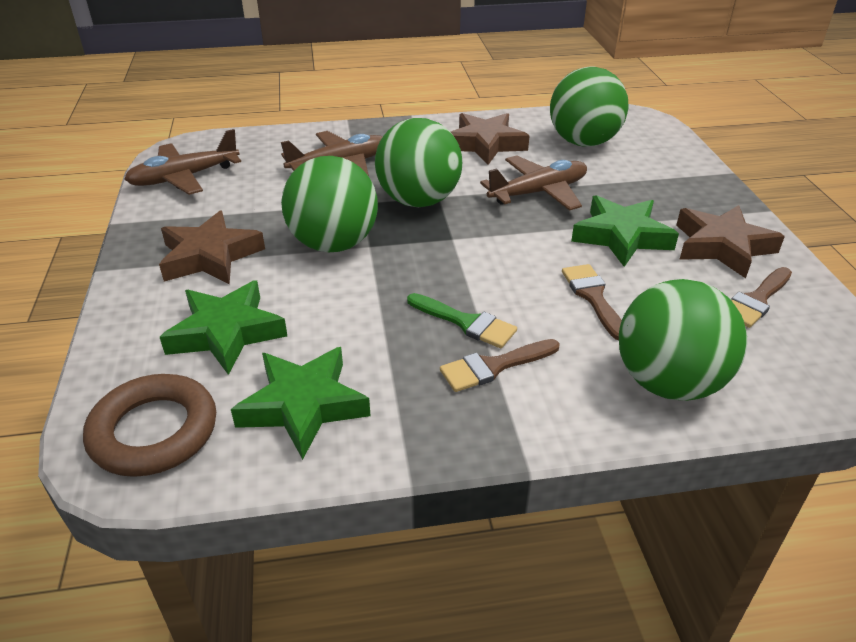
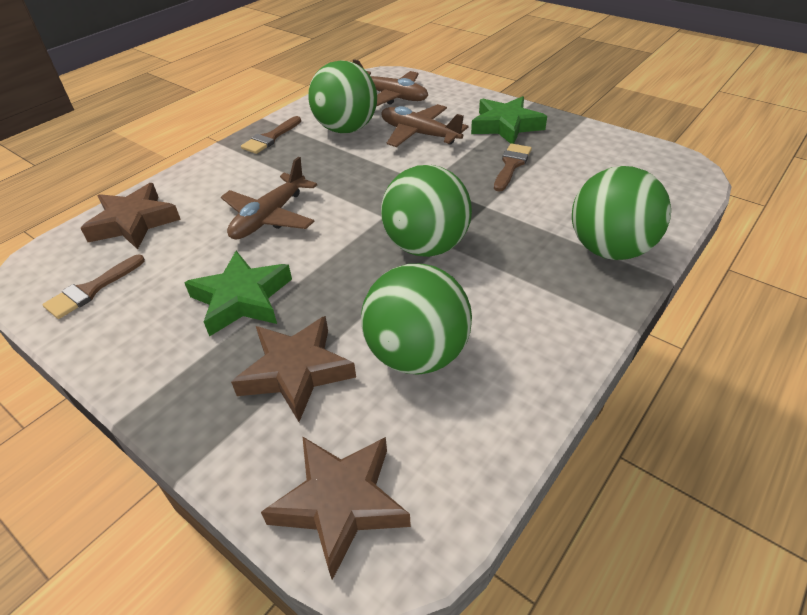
brown ring: 1 -> 0
green brush: 1 -> 0
green star: 3 -> 2

